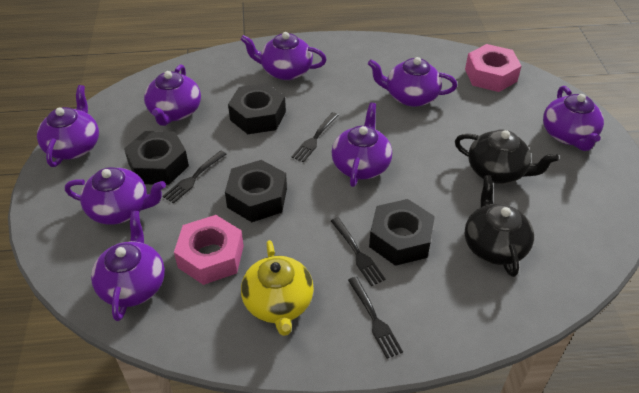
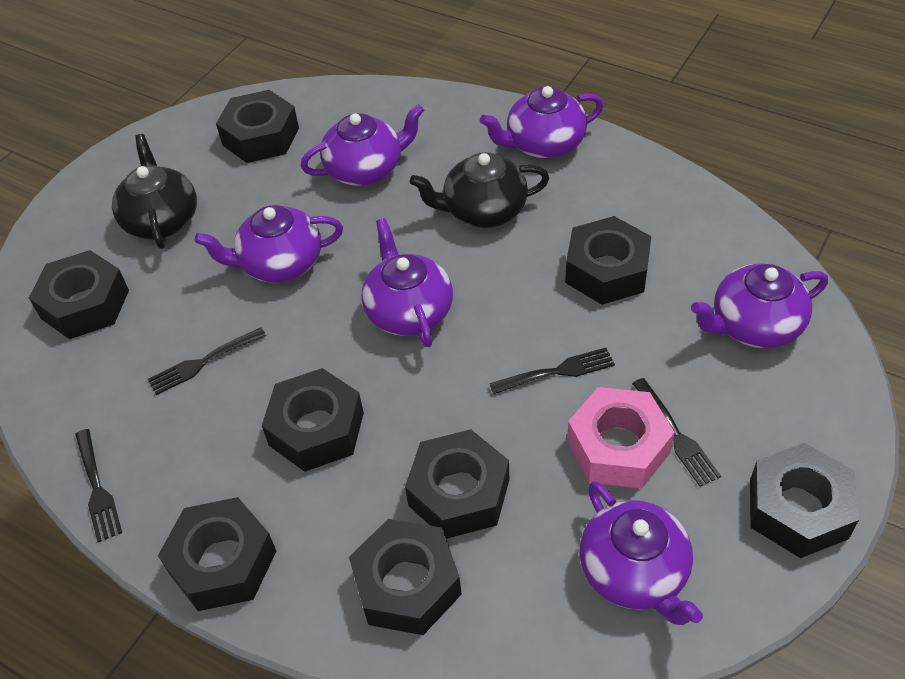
black nut: 4 -> 8
pink nut: 2 -> 1
purple teapot: 8 -> 6
yellow teapot: 1 -> 0

